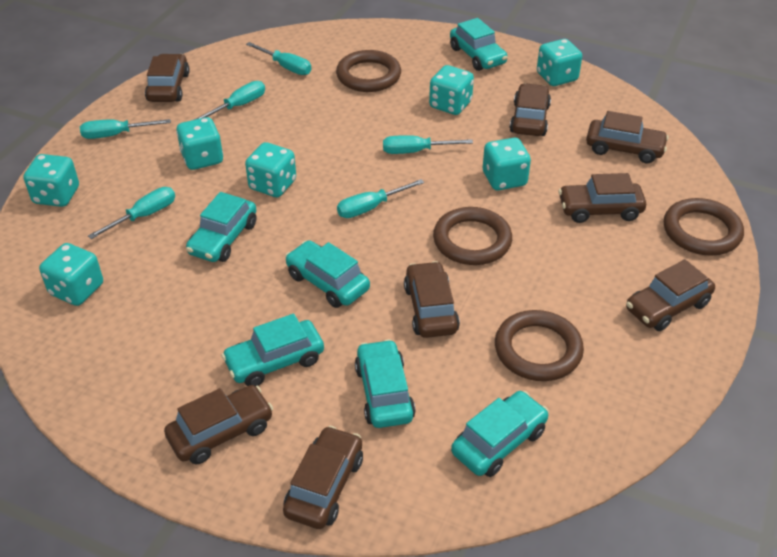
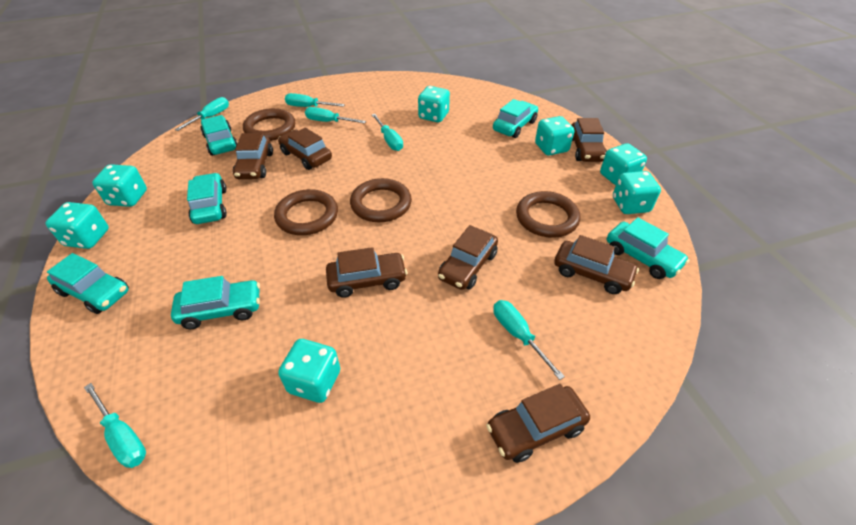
brown car: 8 -> 7

